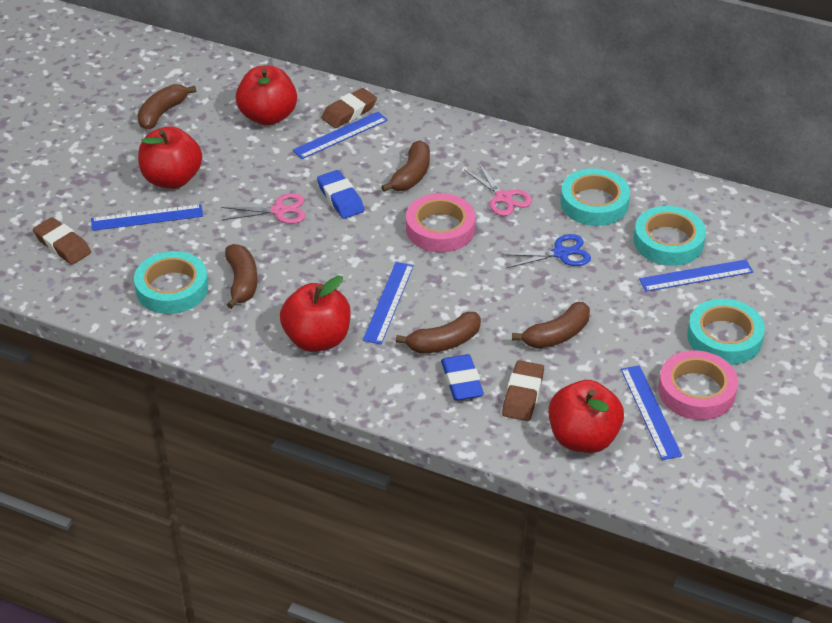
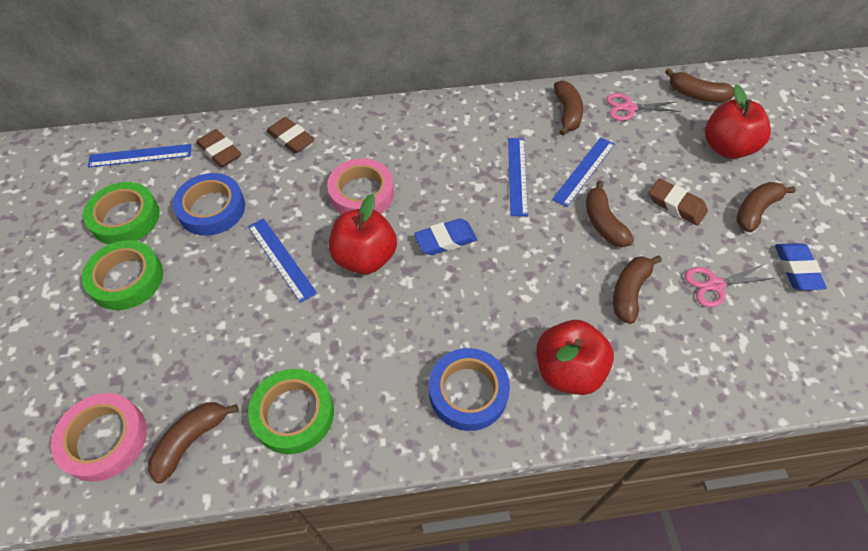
blue ruler: 5 -> 4
blue scissors: 1 -> 0
blue tape: 0 -> 2
brown banana: 5 -> 6
green tape: 0 -> 3
red apple: 4 -> 3
turquoise tape: 4 -> 0

